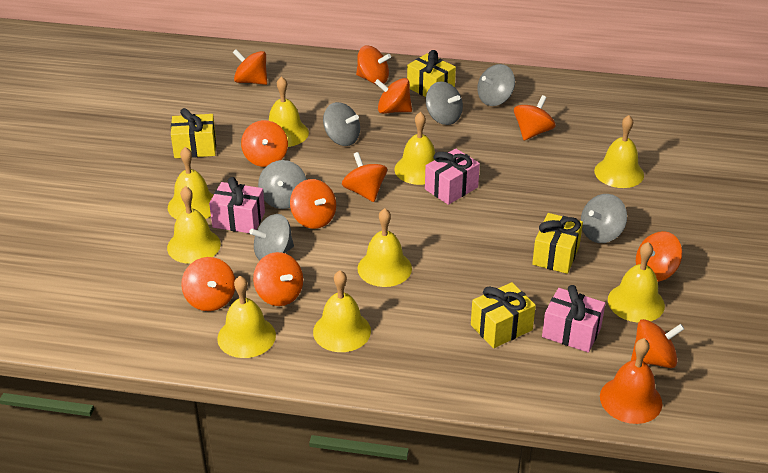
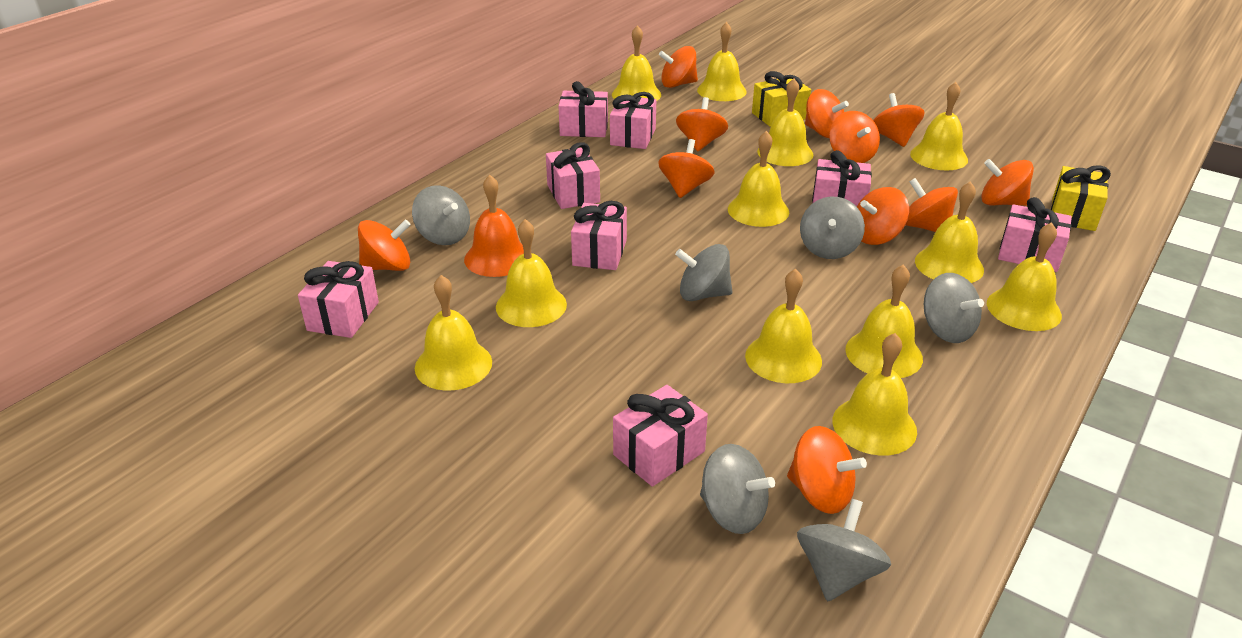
pink gift: 3 -> 8
yellow bell: 9 -> 12
yellow gift: 4 -> 2

